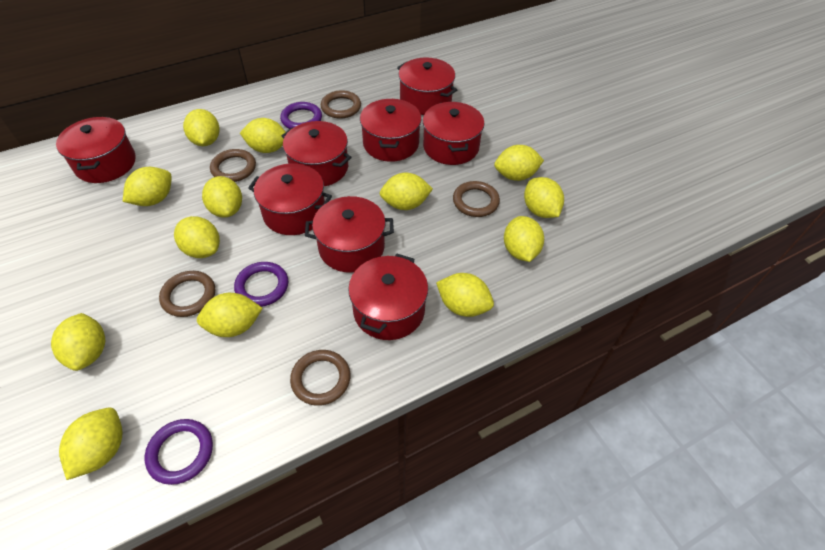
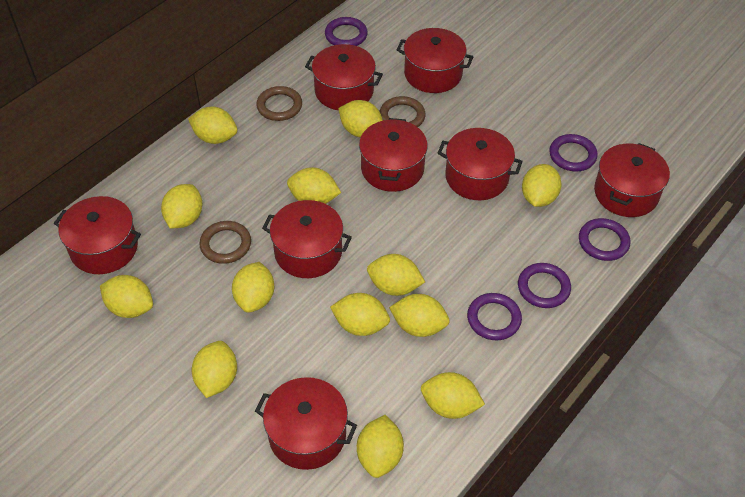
brown ring: 5 -> 3
purple ring: 3 -> 5

